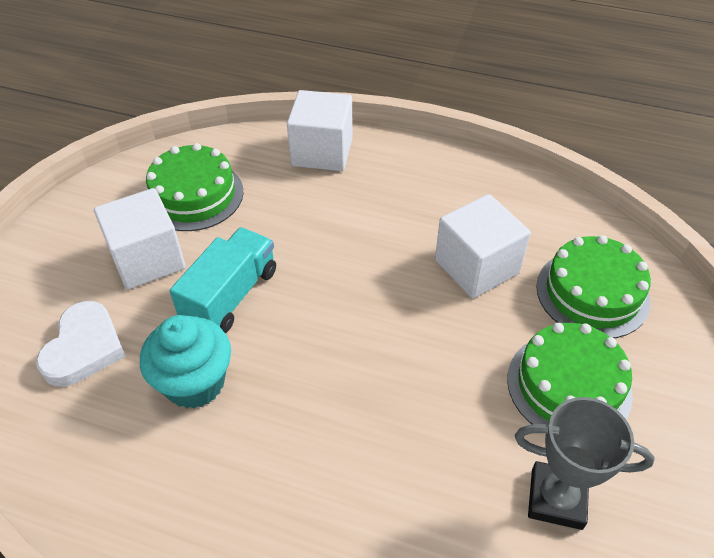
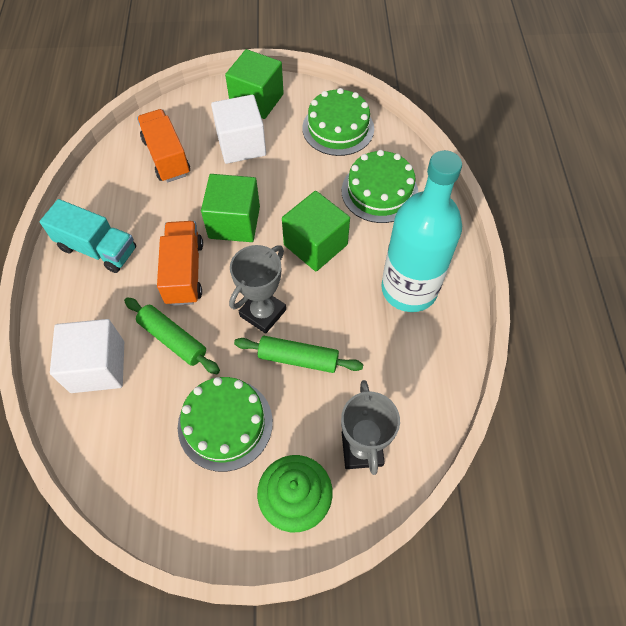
green cube: 0 -> 3
green cupcake: 0 -> 1
green rolling pin: 0 -> 2
grey trophy: 1 -> 2
orange truck: 0 -> 2
turquoise bottle: 0 -> 1
turquoise cupcake: 1 -> 0
white cube: 3 -> 2
white heart: 1 -> 0

